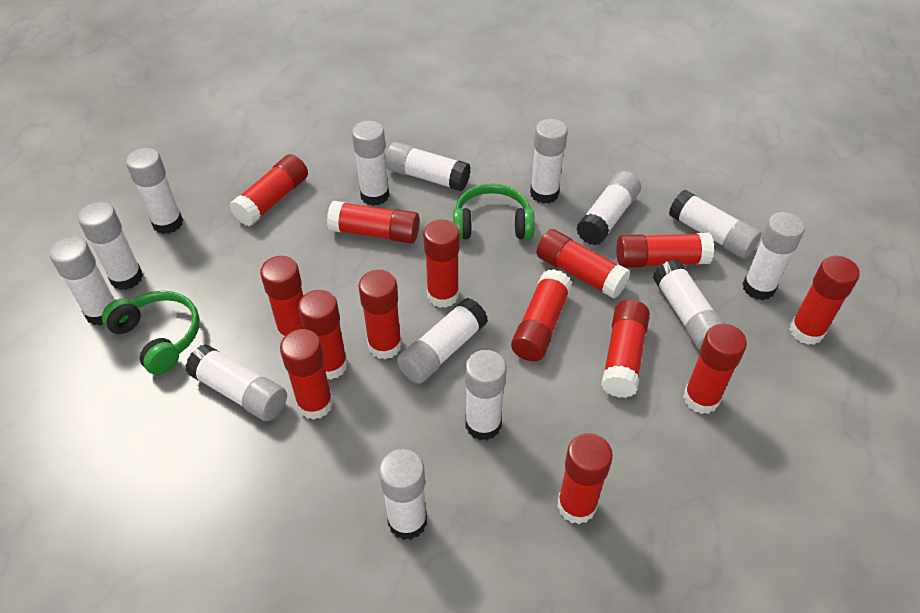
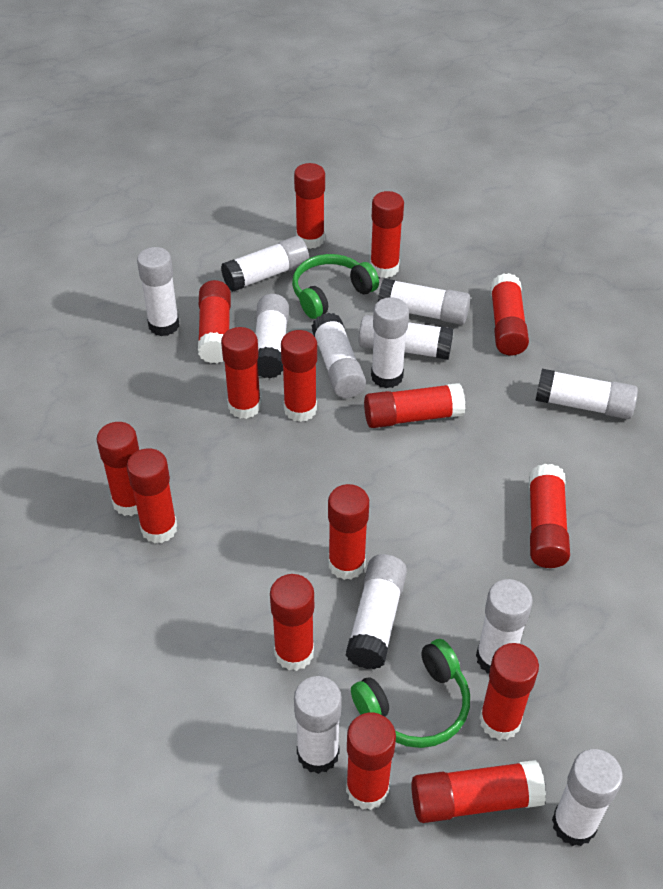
red glue stick: 14 -> 15
white glue stick: 14 -> 12

